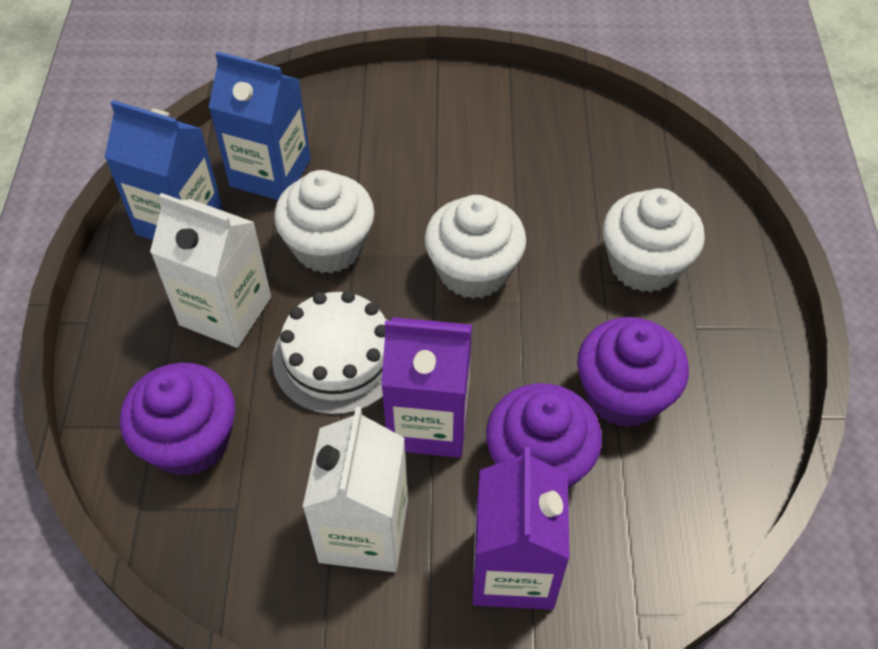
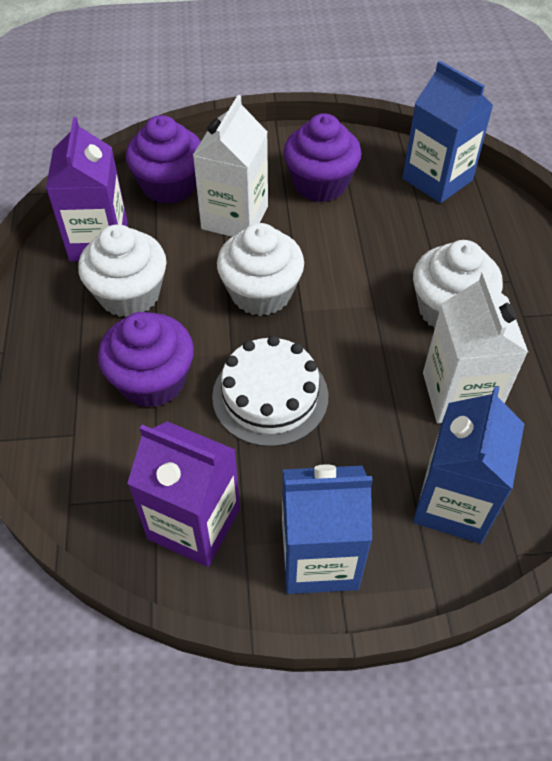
blue carton: 2 -> 3

